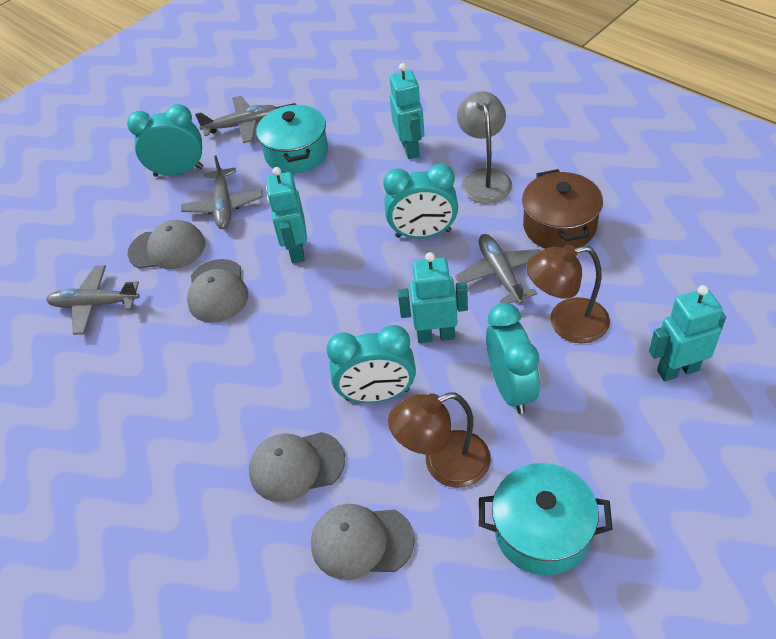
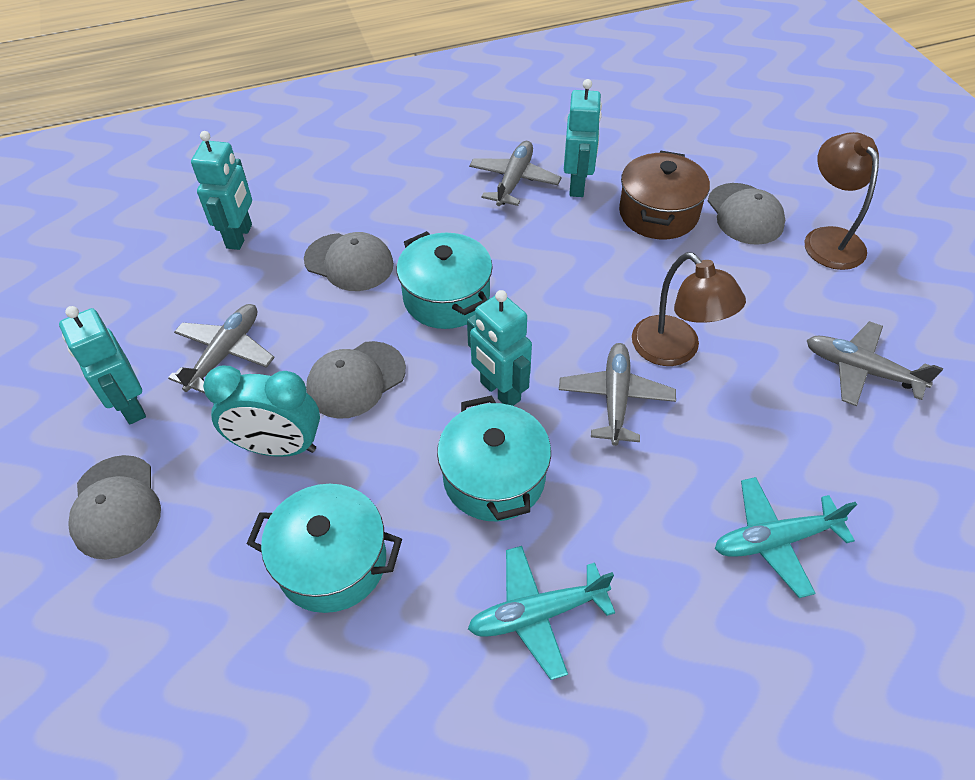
grey lamp: 1 -> 0
turquoise clock: 4 -> 1
turquoise plane: 0 -> 2
turquoise pot: 2 -> 3

